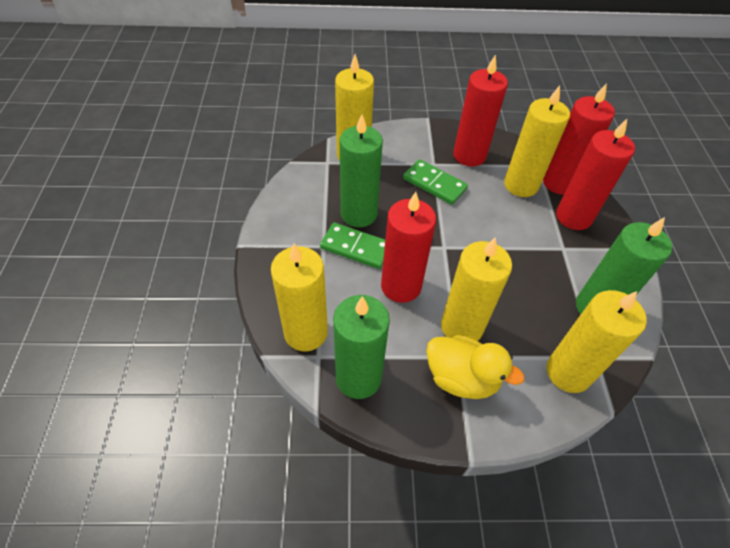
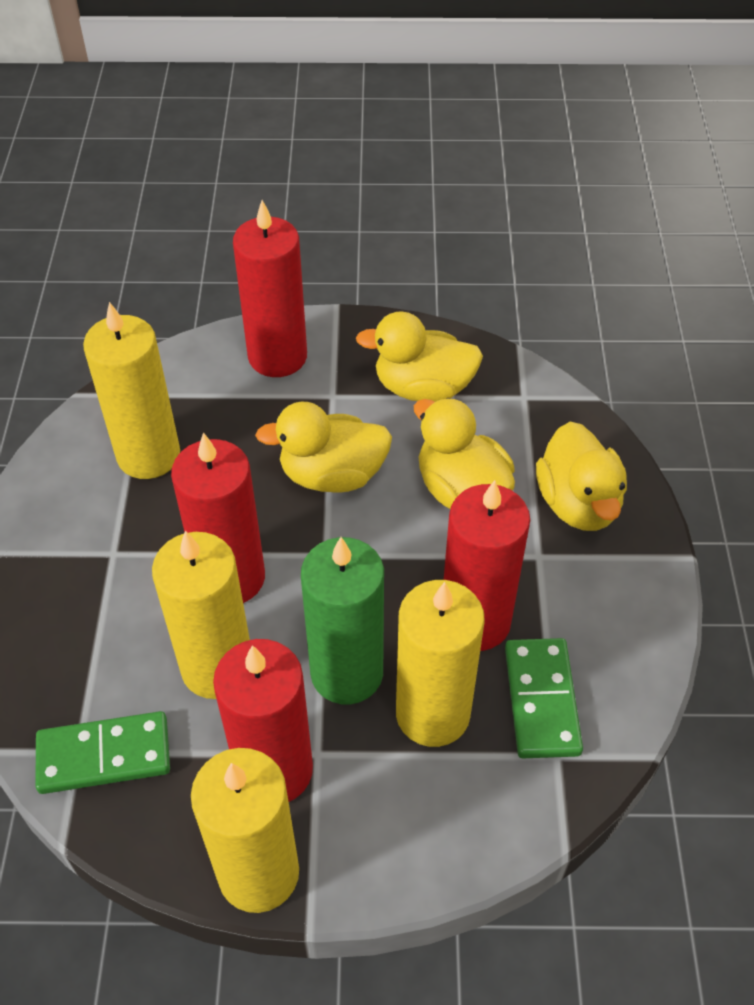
green candle: 3 -> 1
yellow candle: 5 -> 4
yellow duck: 1 -> 4

